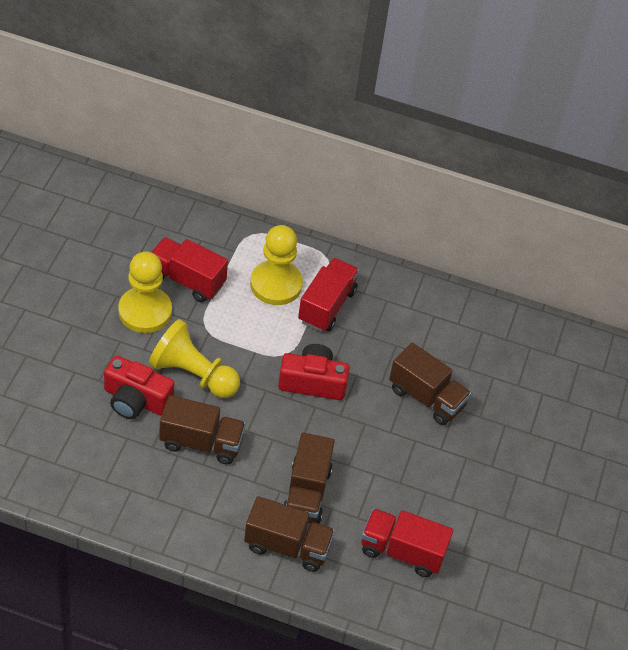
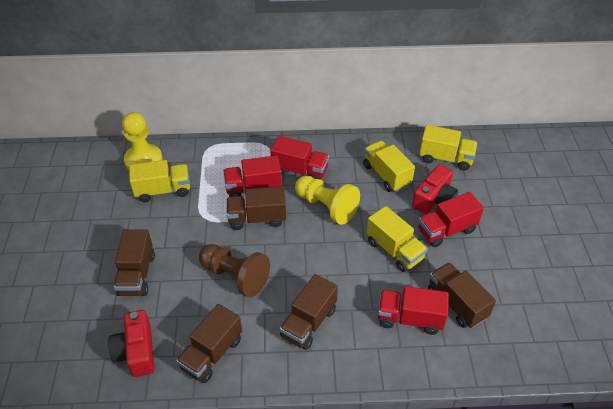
brown pawn: 0 -> 1
brown truck: 4 -> 5
red truck: 3 -> 4
yellow pawn: 3 -> 2
yellow truck: 0 -> 4

